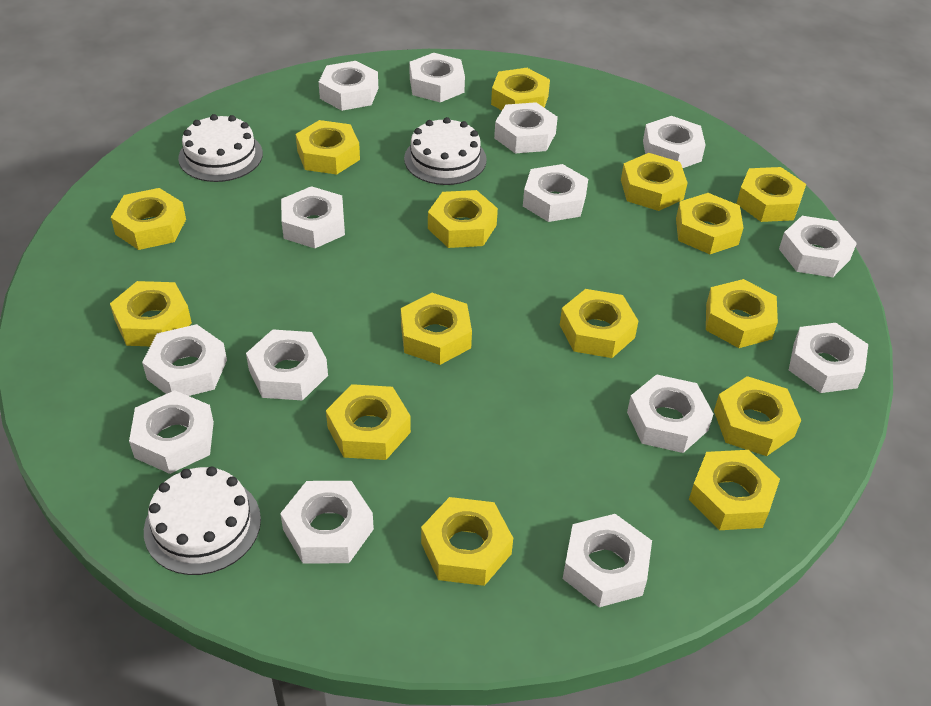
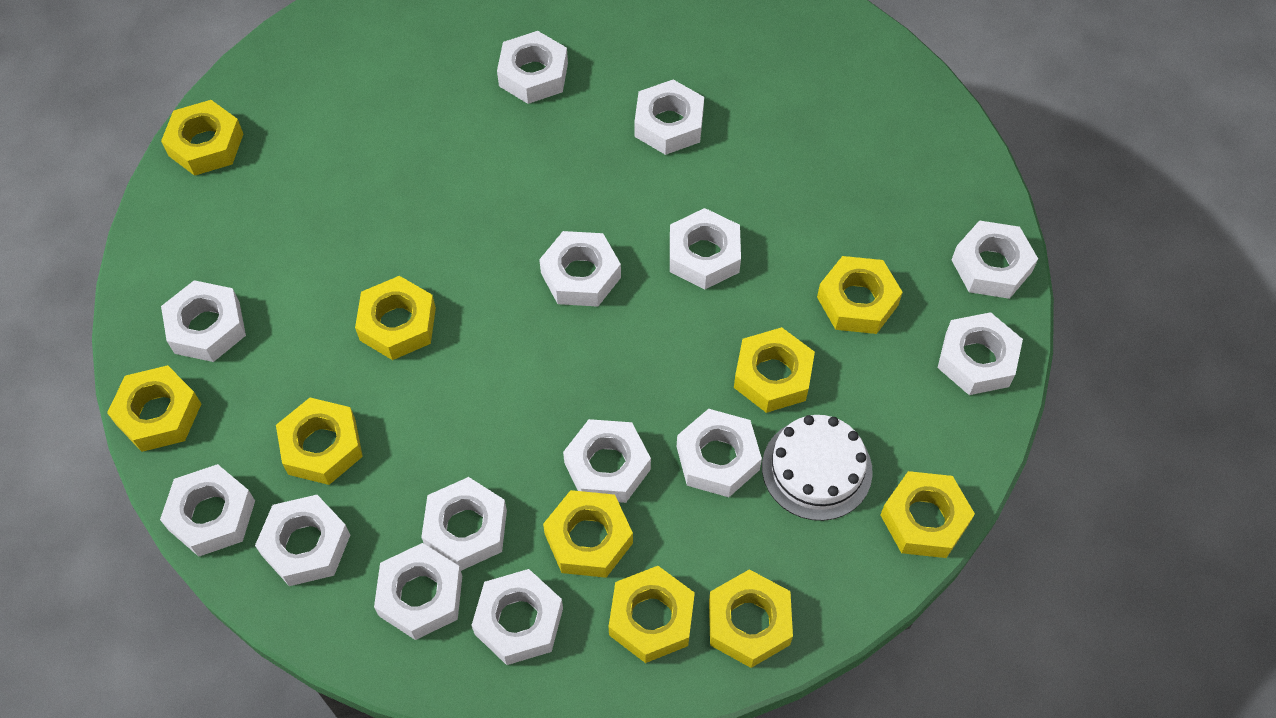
white cake: 3 -> 1
yellow nut: 15 -> 10

